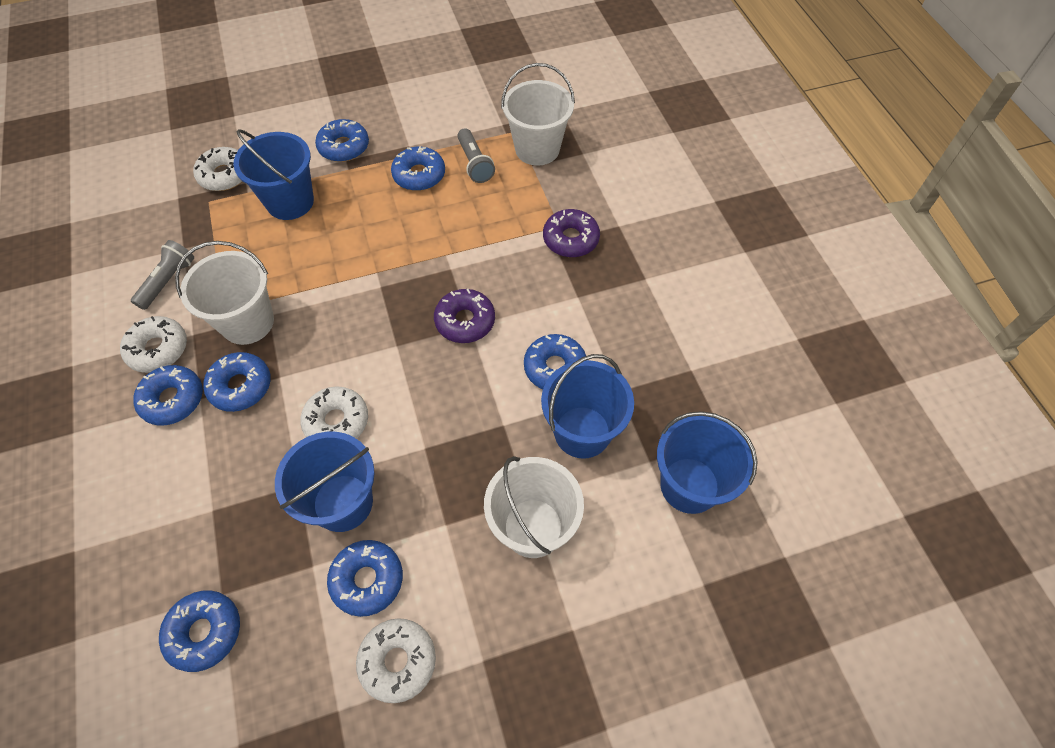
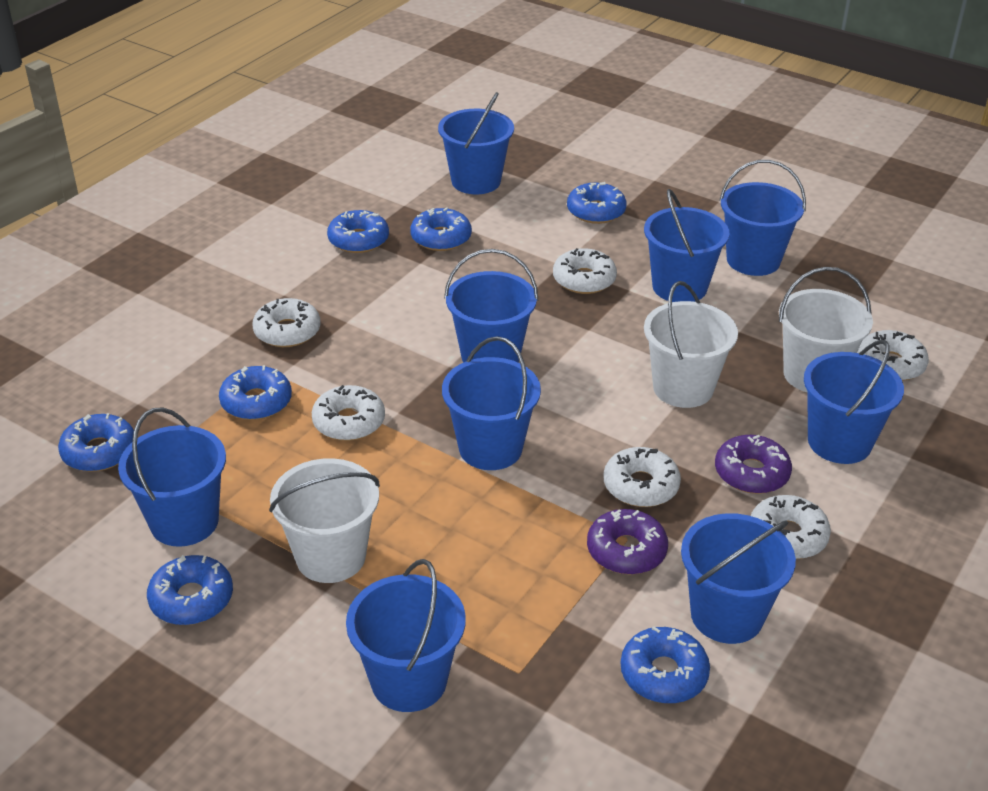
blue bucket: 4 -> 9
grey flashlight: 2 -> 0
white donut: 4 -> 6

